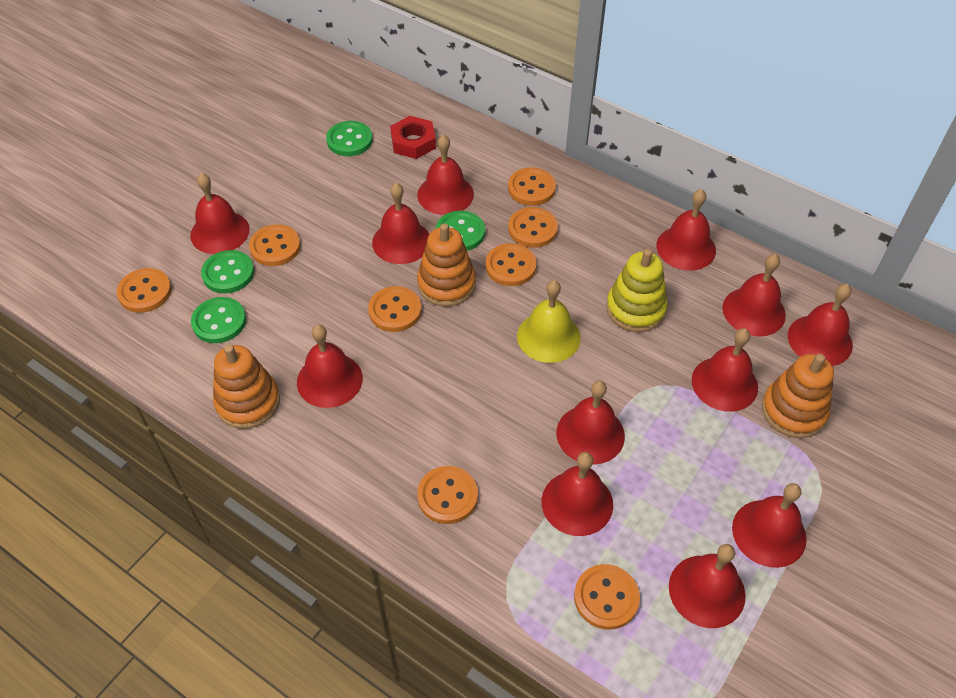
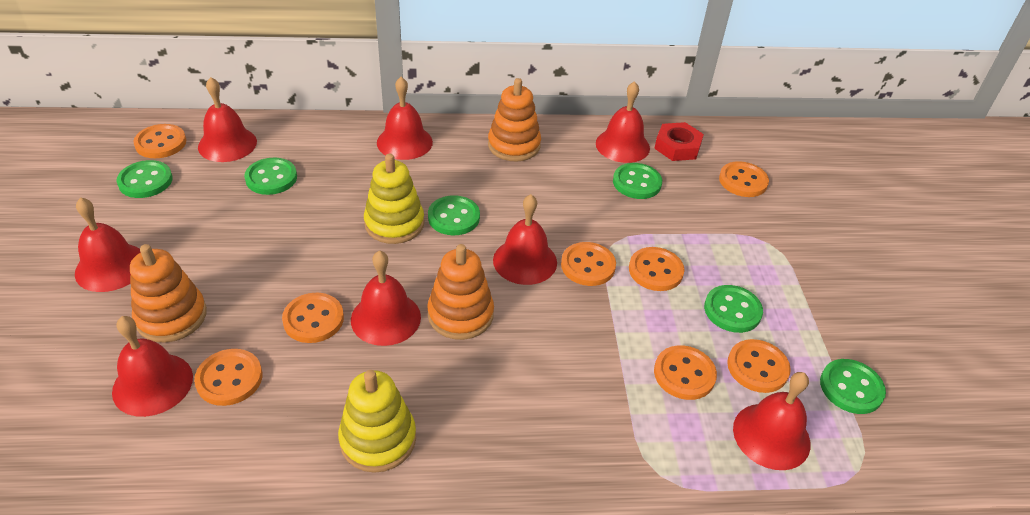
green button: 4 -> 6
red bell: 12 -> 8
yellow bell: 1 -> 0
yellow stacking toy: 1 -> 2

